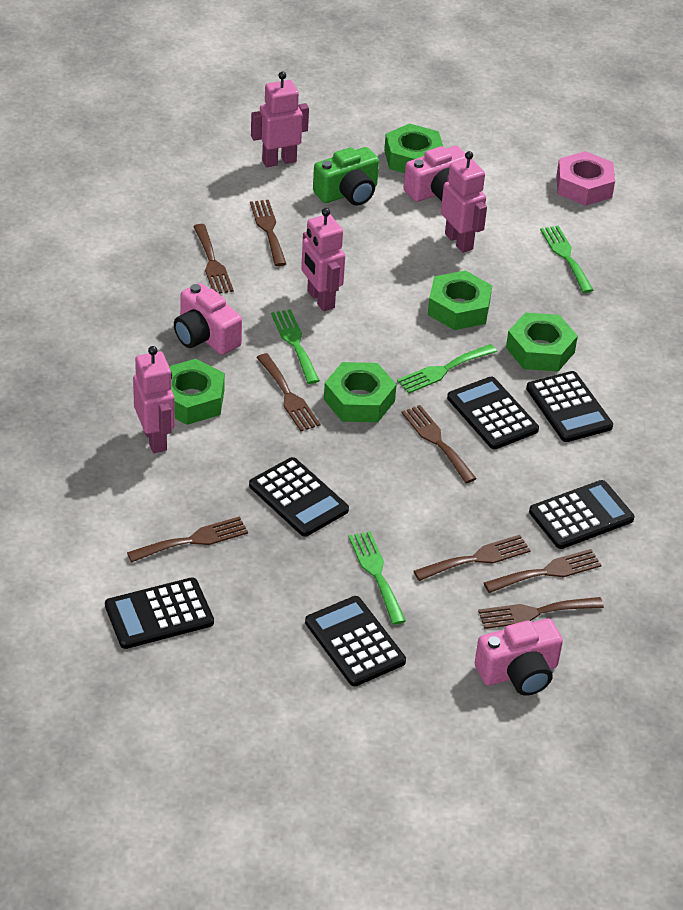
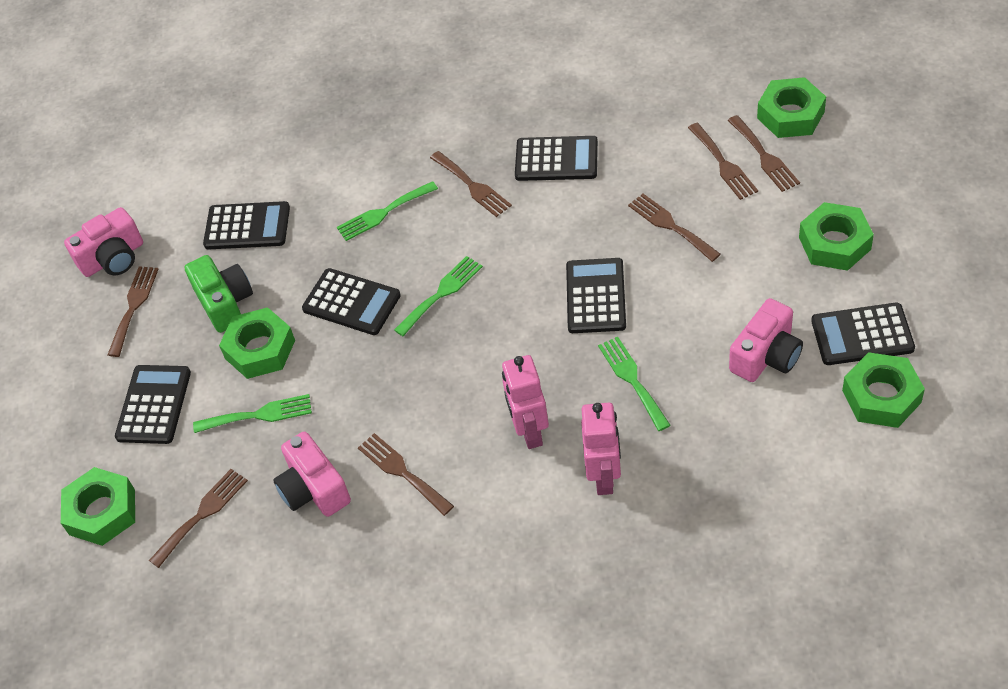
brown fork: 8 -> 7
pink nut: 1 -> 0
pink robot: 4 -> 2

